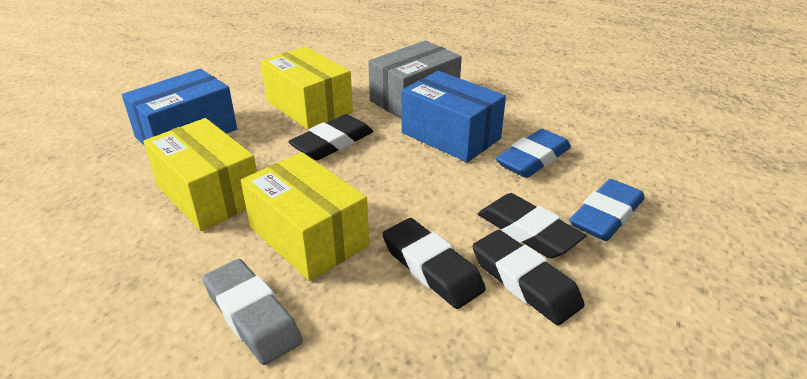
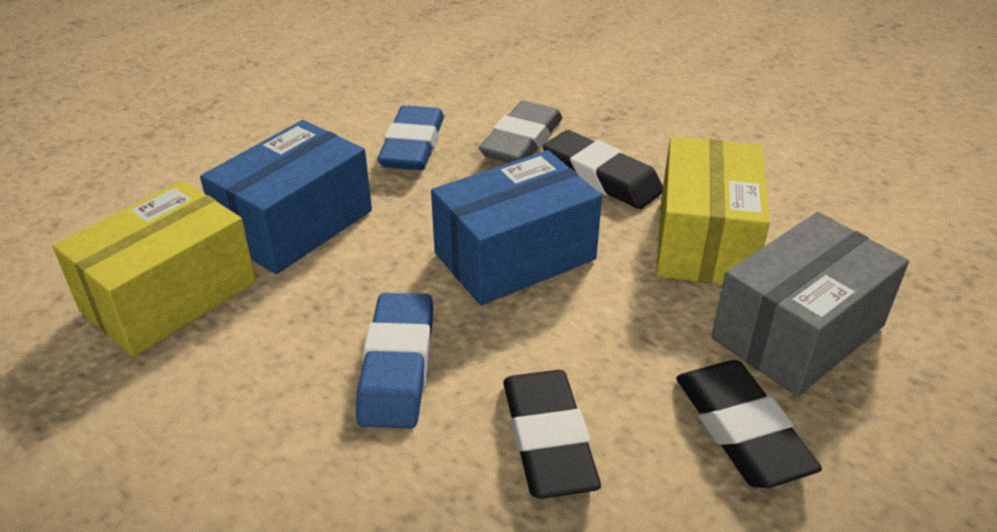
black eraser: 4 -> 3
yellow box: 3 -> 2

